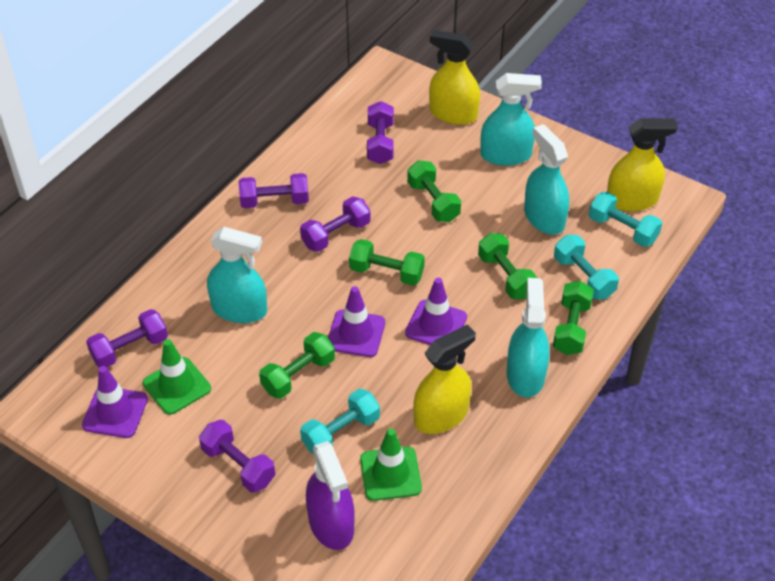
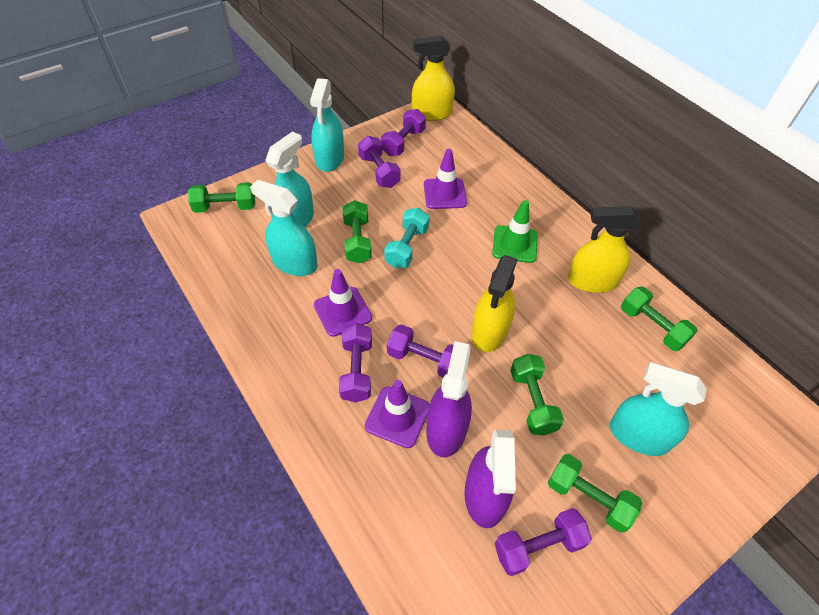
green traffic cone: 2 -> 1
purple spray bottle: 1 -> 2
turquoise dumbbell: 3 -> 1

